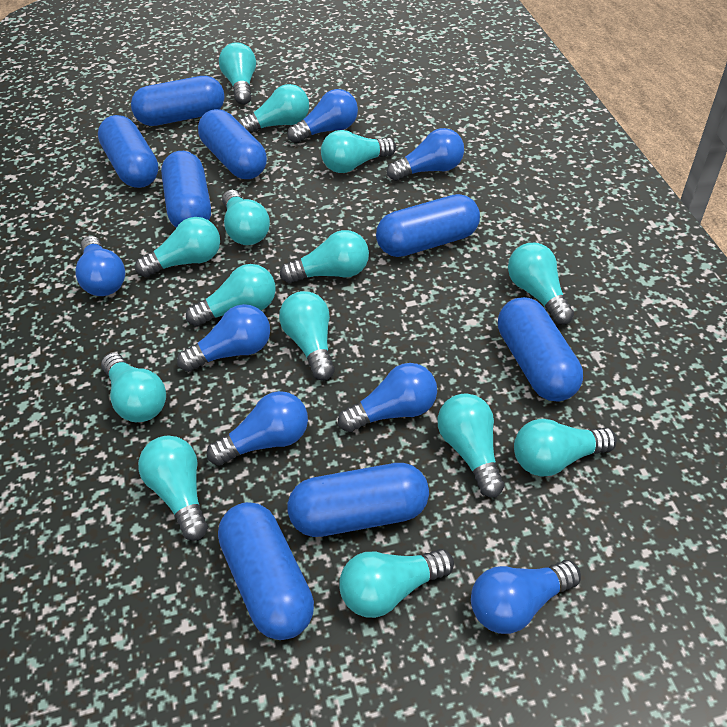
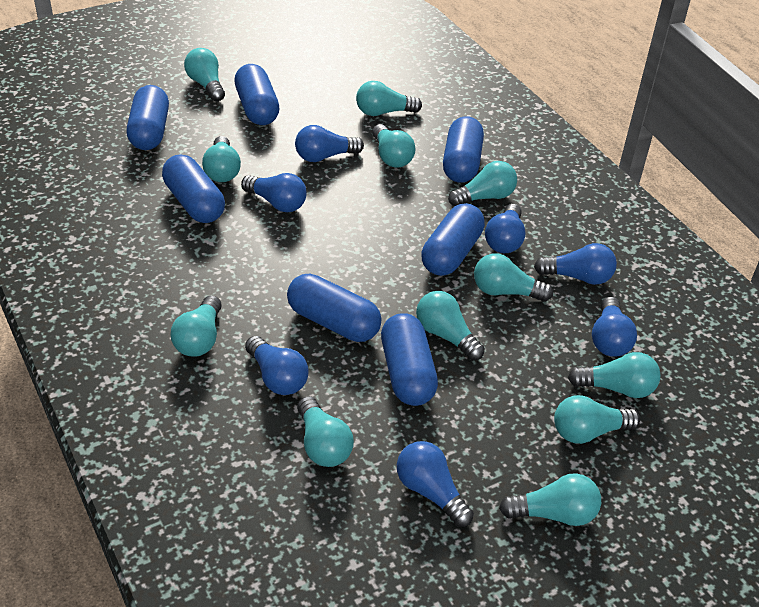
blue capsule: 8 -> 7
turquoise light bulb: 14 -> 12

